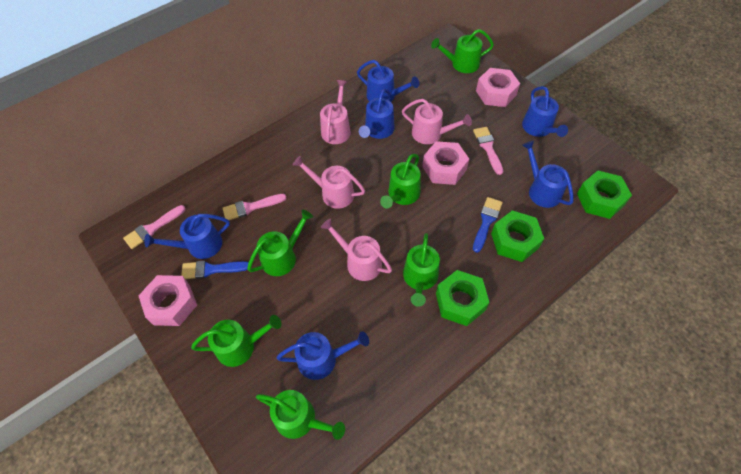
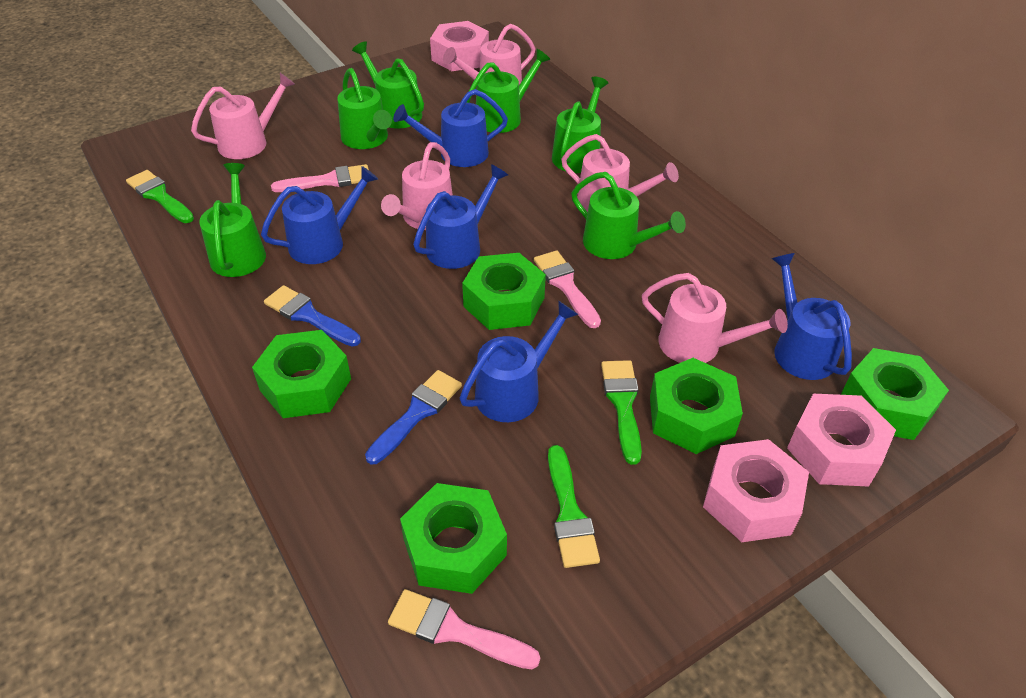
blue watering can: 6 -> 5
green brush: 0 -> 3
green nut: 3 -> 5
pink watering can: 4 -> 5

